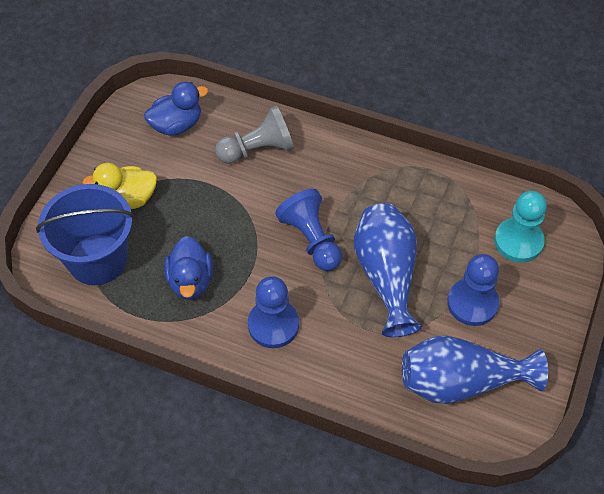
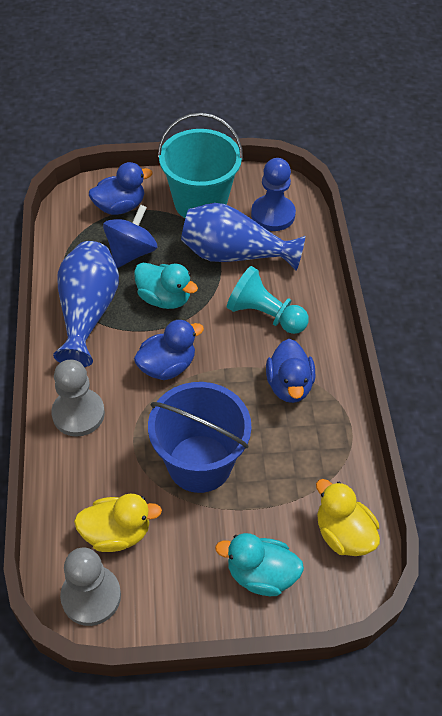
blue duck: 2 -> 3
blue pawn: 3 -> 1
blue spinning top: 0 -> 1
grey pawn: 1 -> 2
turquoise bucket: 0 -> 1
turquoise duck: 0 -> 2
yellow duck: 1 -> 2

